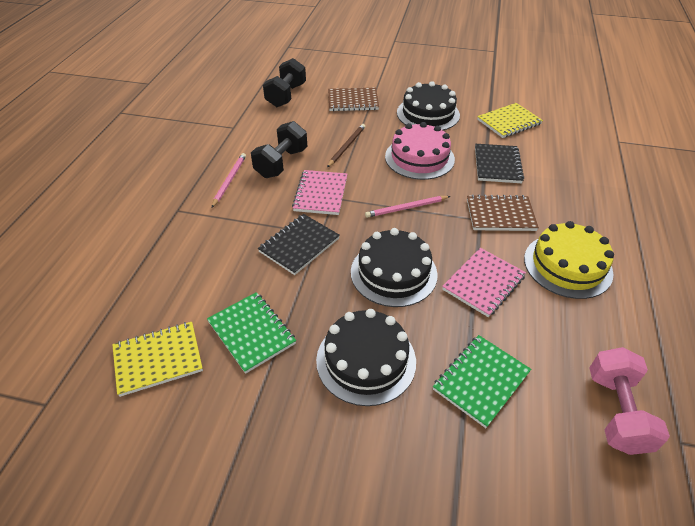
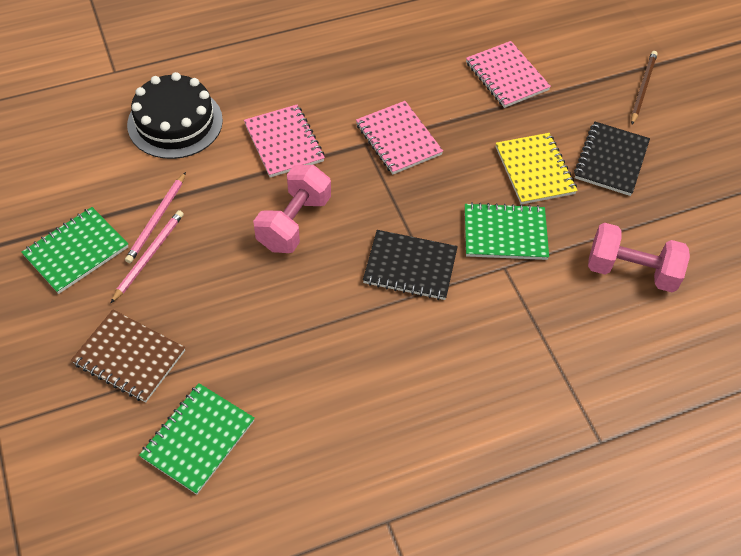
black cake: 3 -> 1
black dumbbell: 2 -> 0
brown notebook: 2 -> 1
green notebook: 2 -> 3
pink cake: 1 -> 0
pink dumbbell: 1 -> 2
pink notebook: 2 -> 3
yellow cake: 1 -> 0
yellow notebook: 2 -> 1

